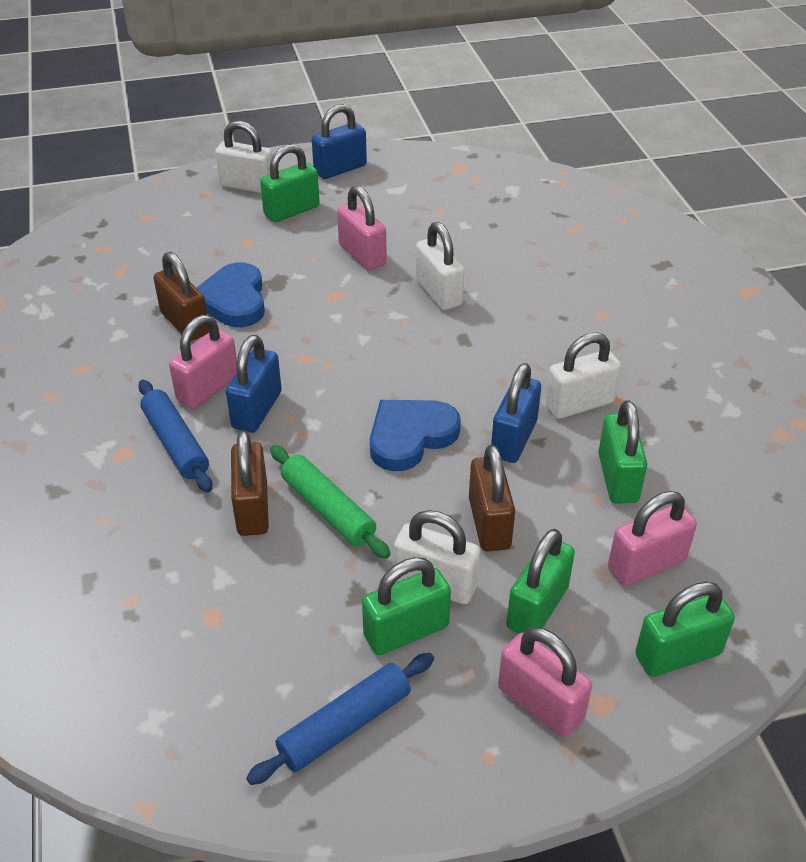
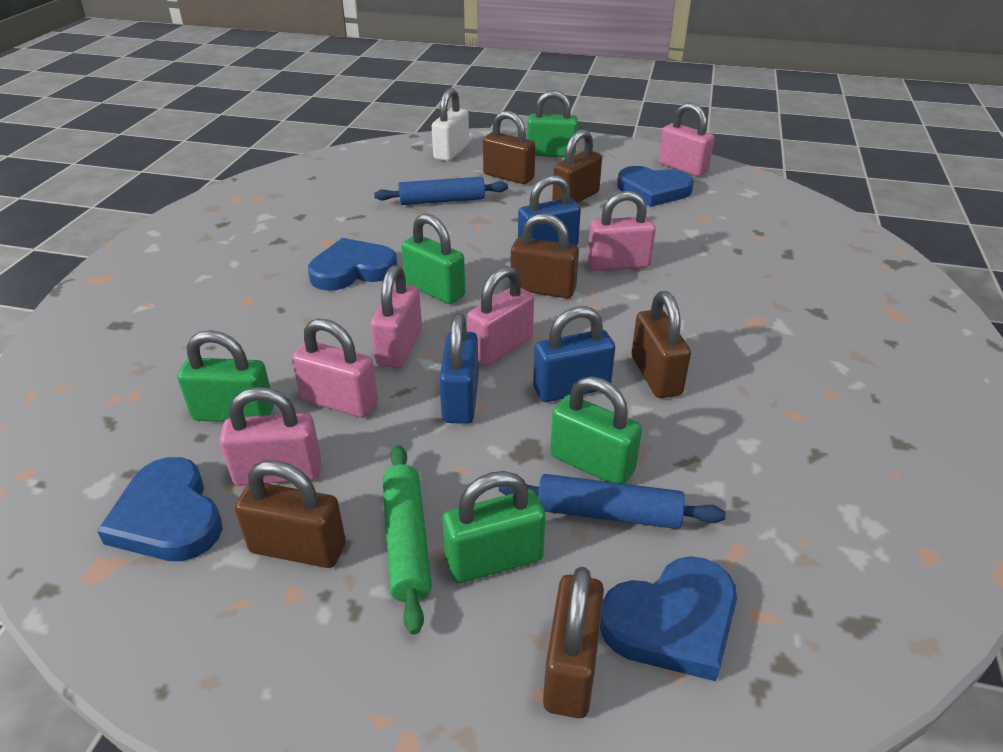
blue heart: 2 -> 4
brown padlock: 3 -> 6
pink padlock: 4 -> 6
white padlock: 4 -> 1

